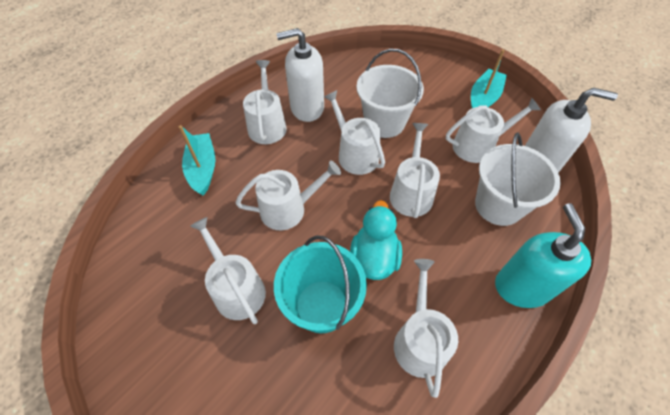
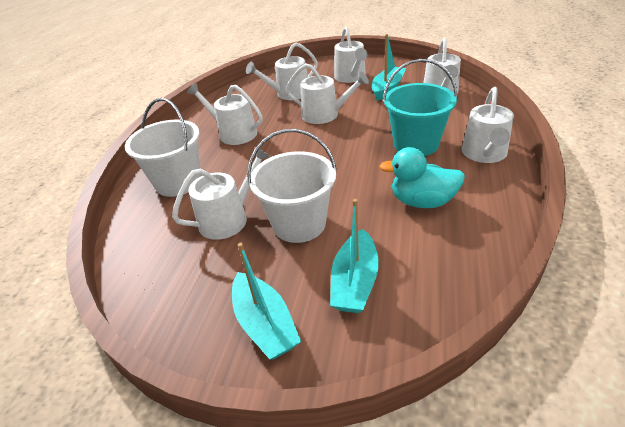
turquoise boat: 2 -> 3
turquoise soap dispenser: 1 -> 0
white soap dispenser: 2 -> 0

